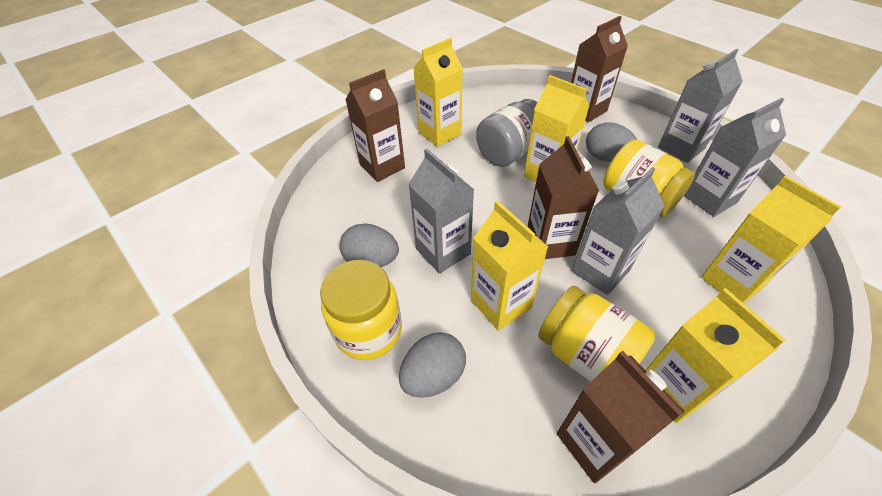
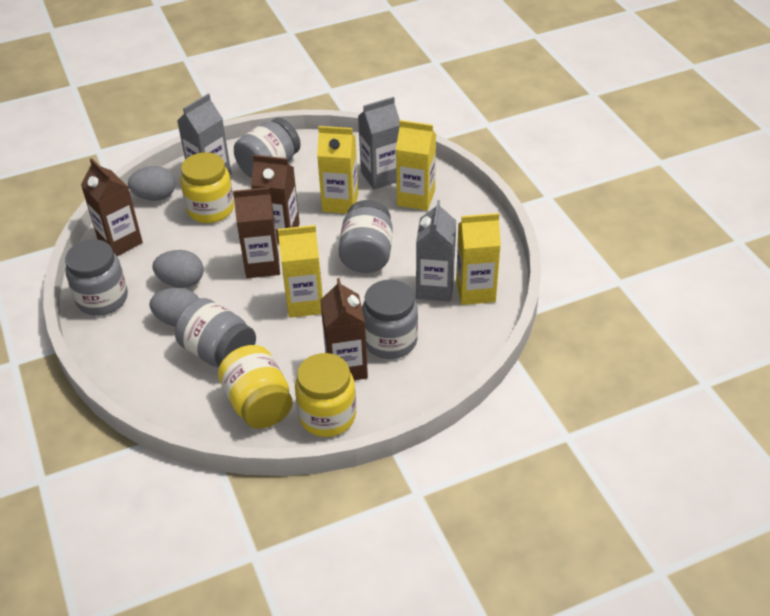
grey carton: 4 -> 3
grey jar: 1 -> 5
yellow carton: 5 -> 4

